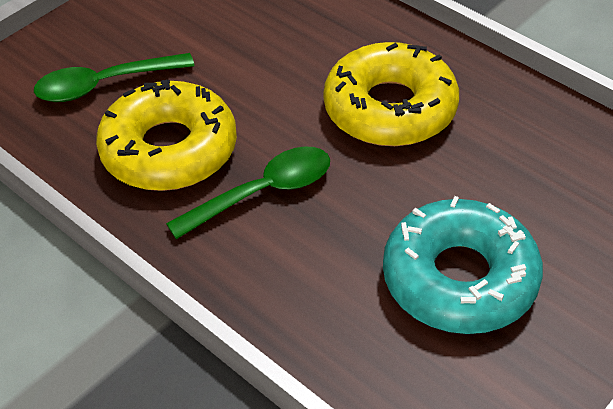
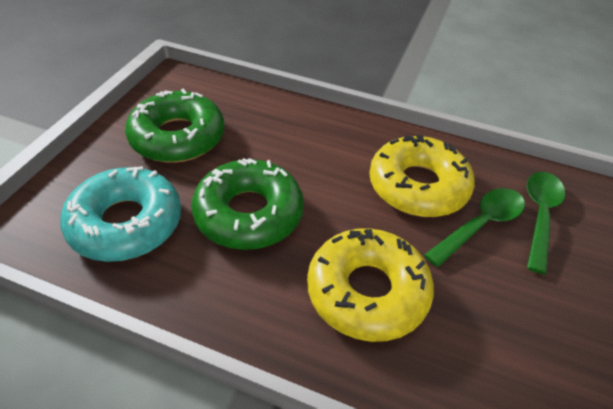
green donut: 0 -> 2

